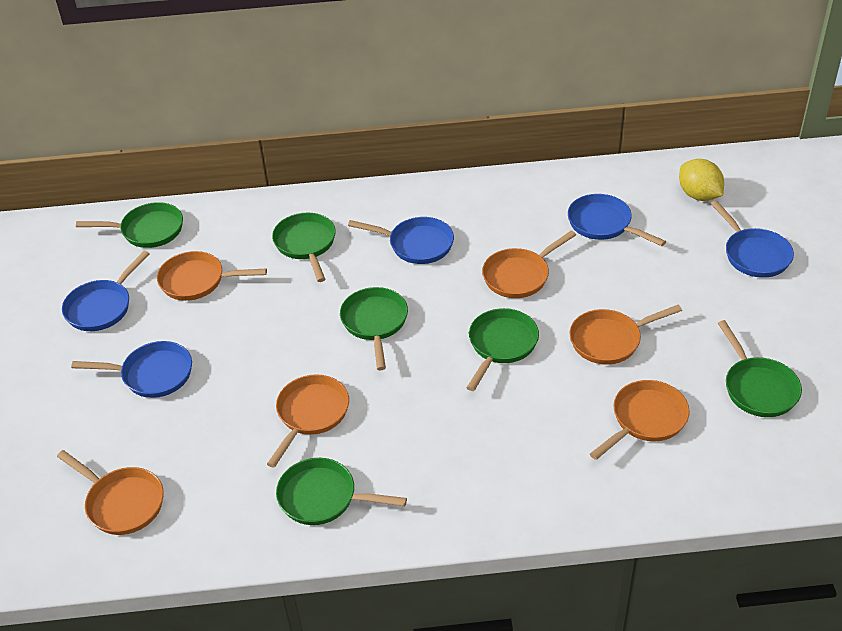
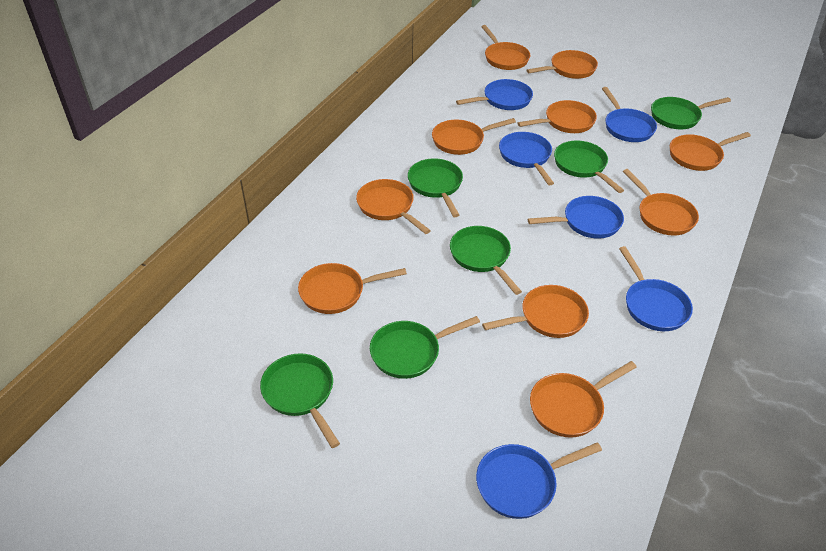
blue pan: 5 -> 6
orange pan: 6 -> 10
yellow lemon: 1 -> 0

